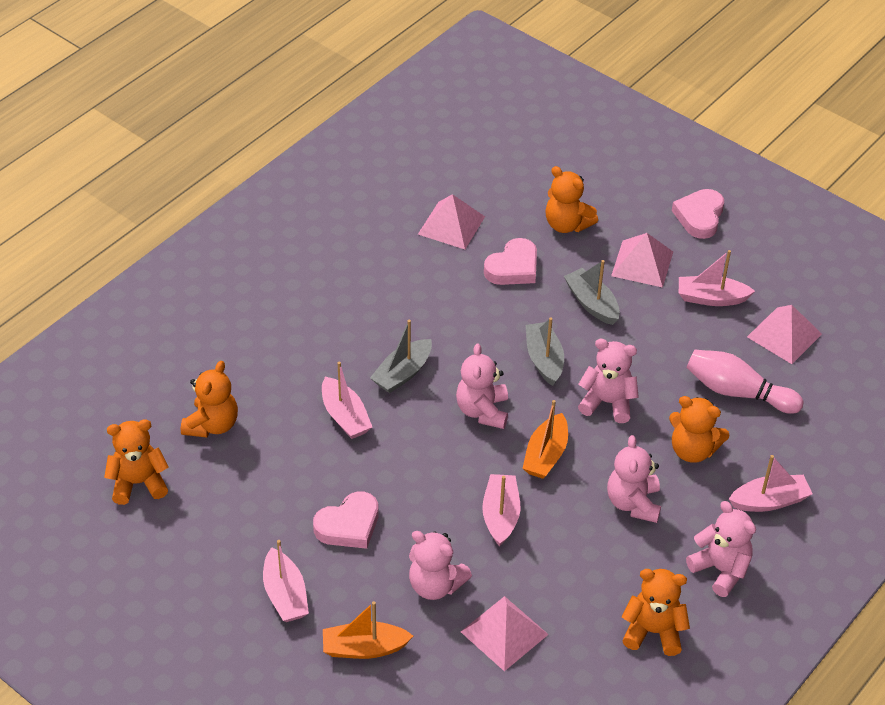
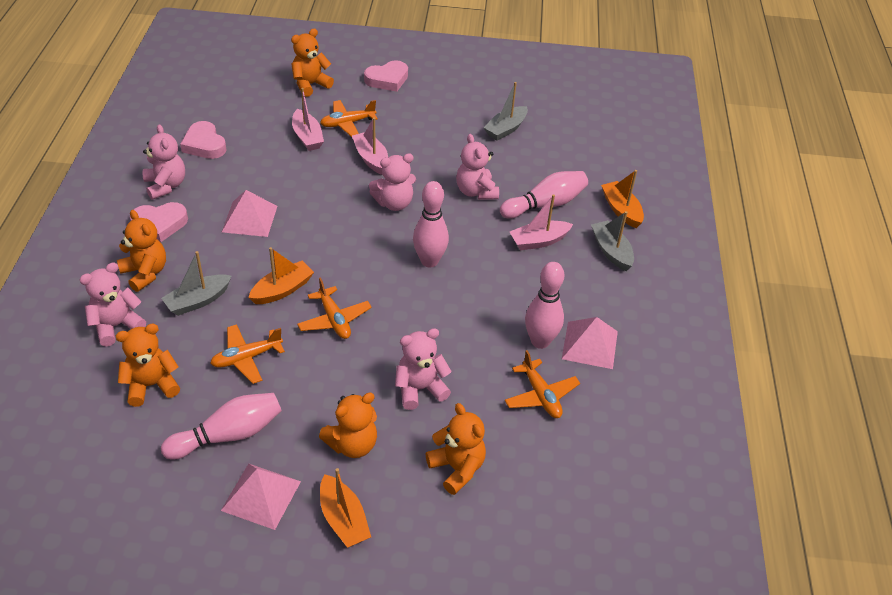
orange boat: 2 -> 3
orange plane: 0 -> 4
pink boat: 5 -> 3
pink bowling pin: 1 -> 4
pink pyramid: 4 -> 3

